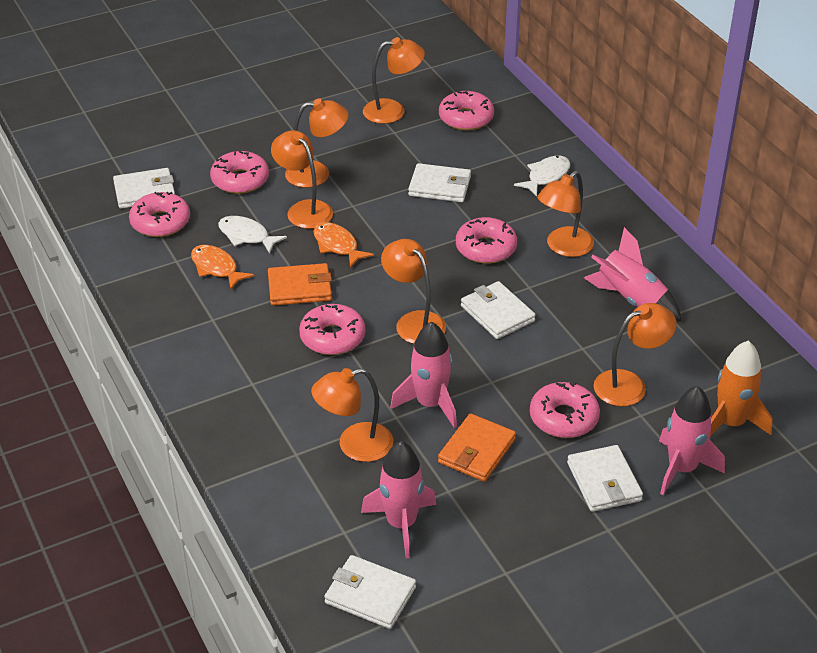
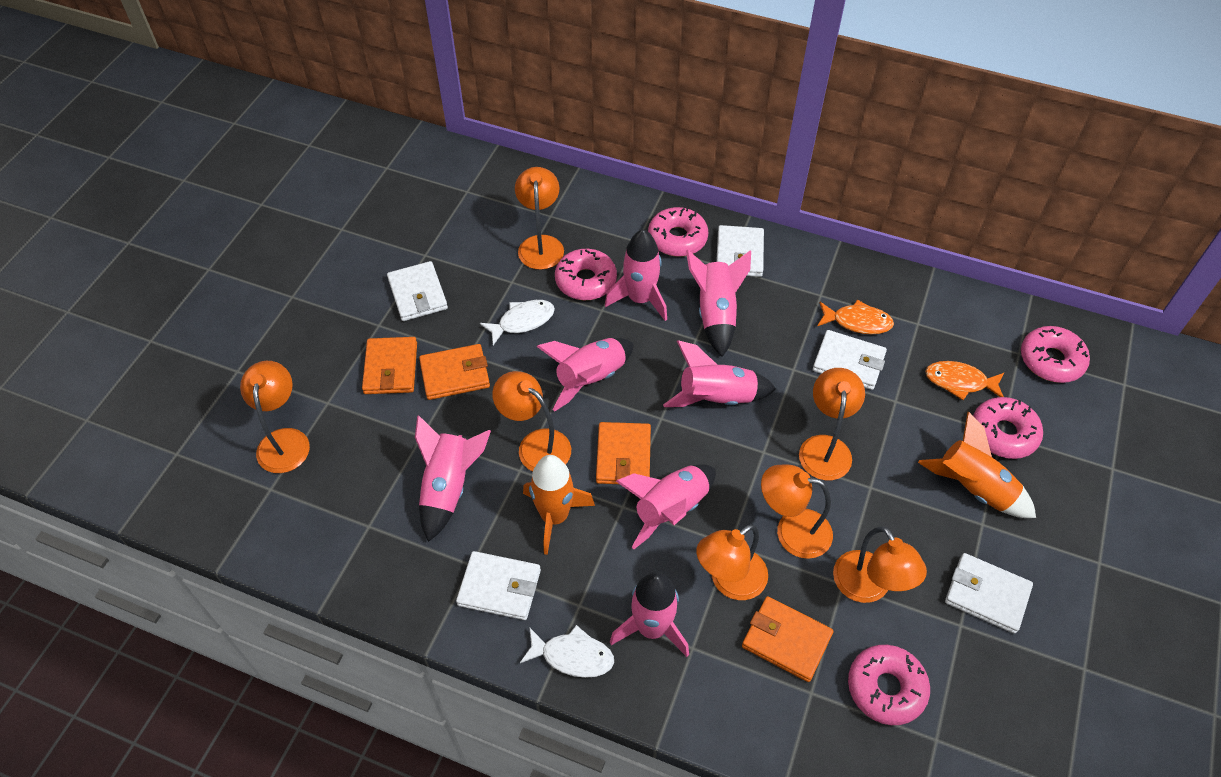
orange rocket: 1 -> 2
orange wallet: 2 -> 4
pink donut: 6 -> 5
pink rocket: 4 -> 7

